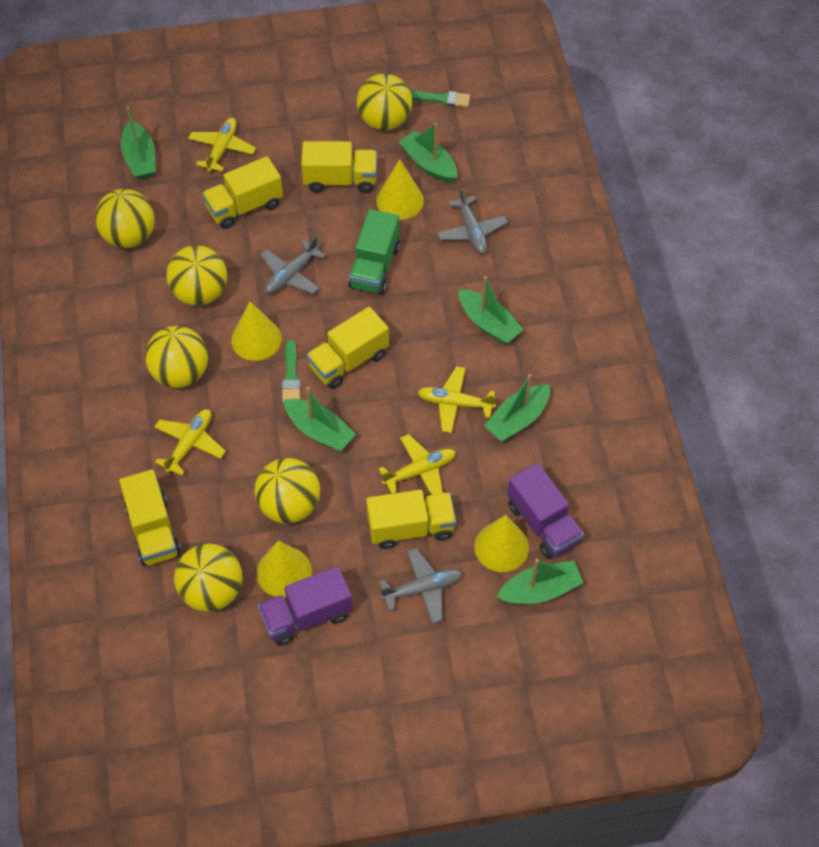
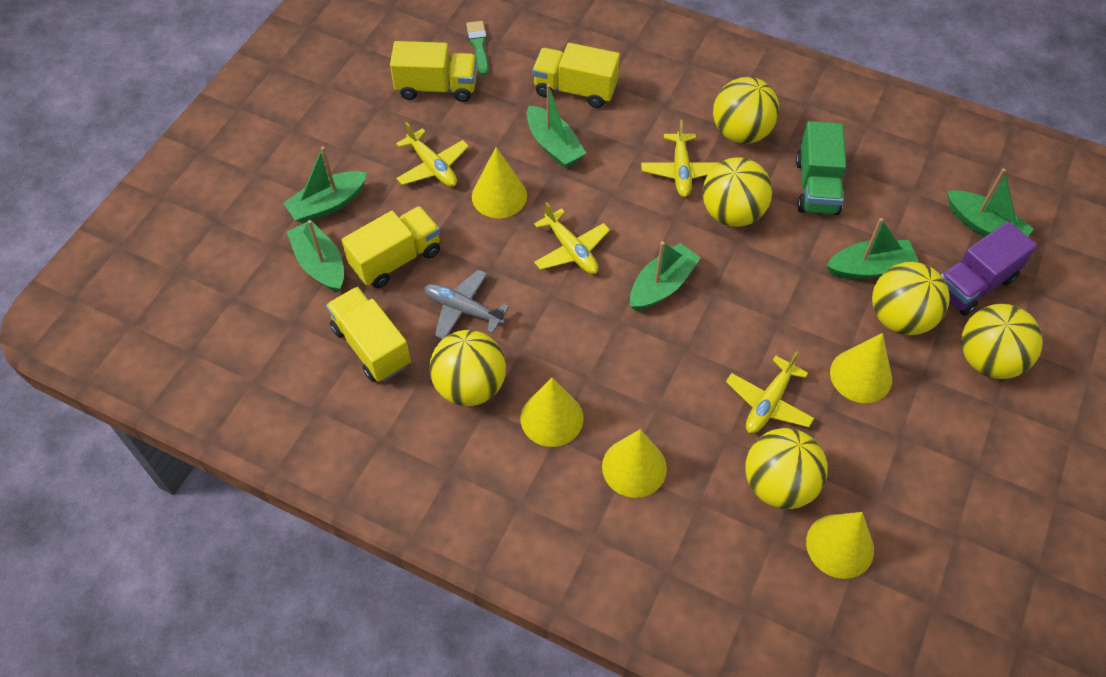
green brush: 2 -> 1
grey plane: 3 -> 1
purple truck: 2 -> 1
yellow cone: 4 -> 5
yellow truck: 5 -> 4

